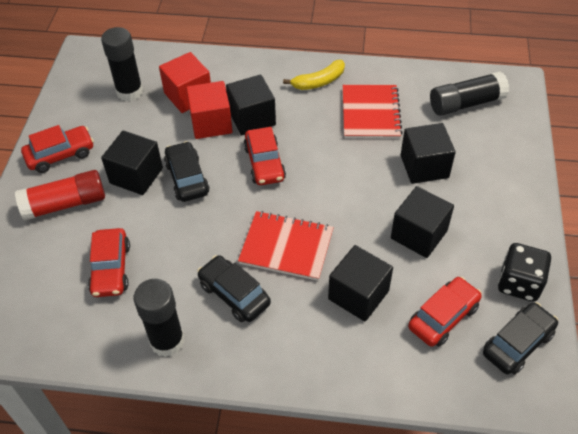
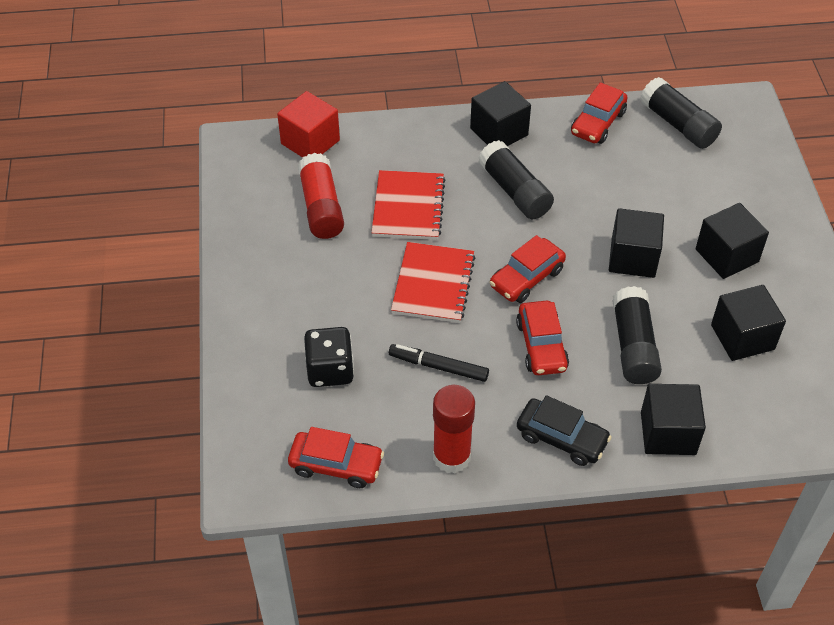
black car: 3 -> 1
black marker: 0 -> 1
red cube: 2 -> 1
red glue stick: 1 -> 2
yellow banana: 1 -> 0

